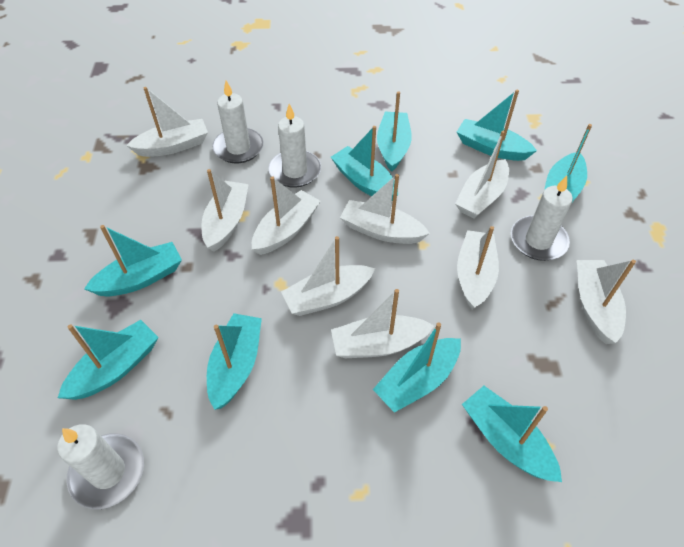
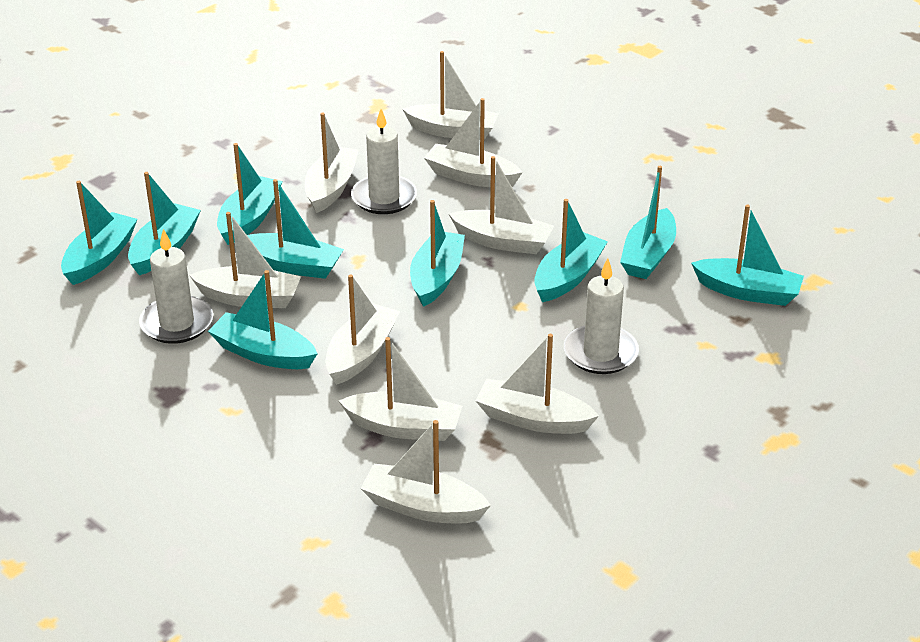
white candle: 4 -> 3

